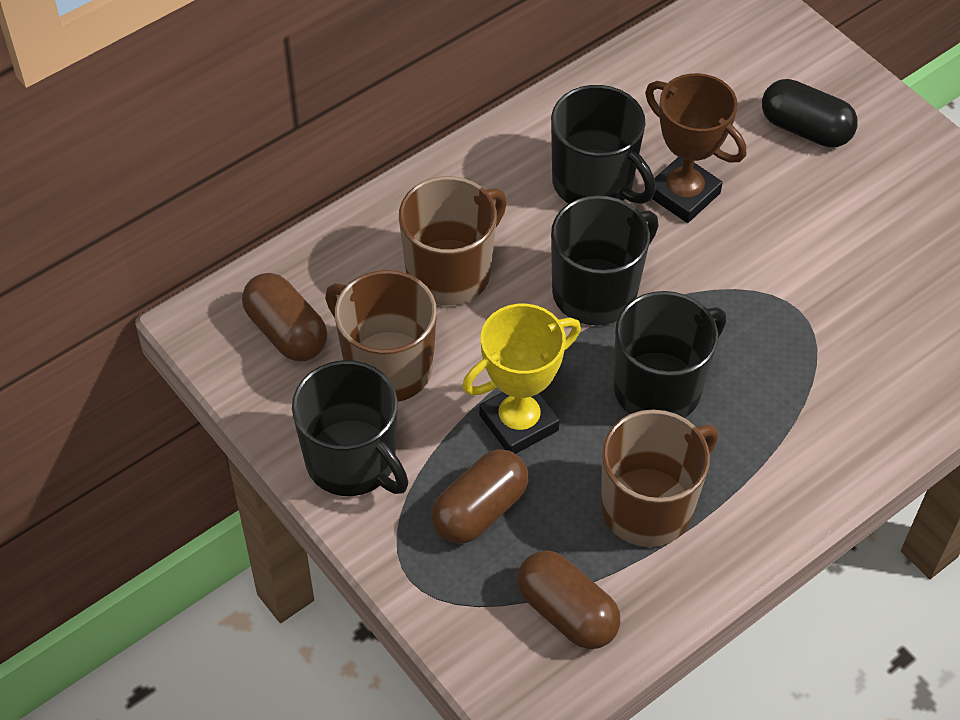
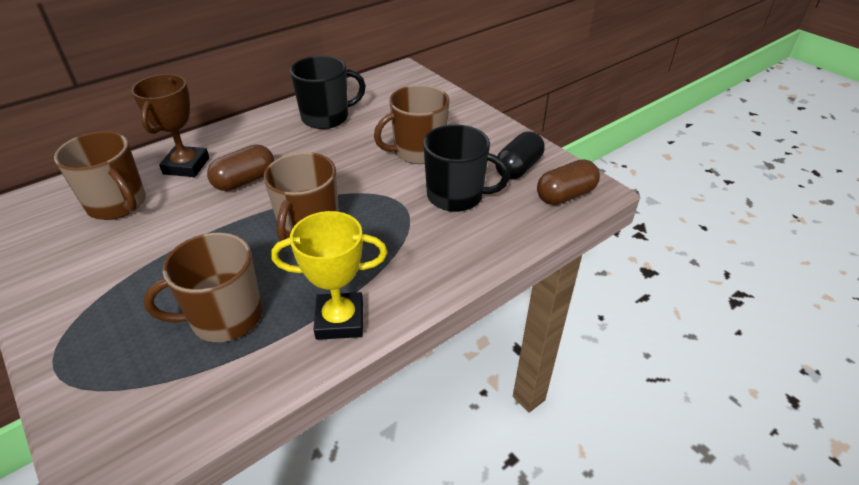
black mug: 4 -> 2
brown capsule: 3 -> 2
brown mug: 3 -> 4

